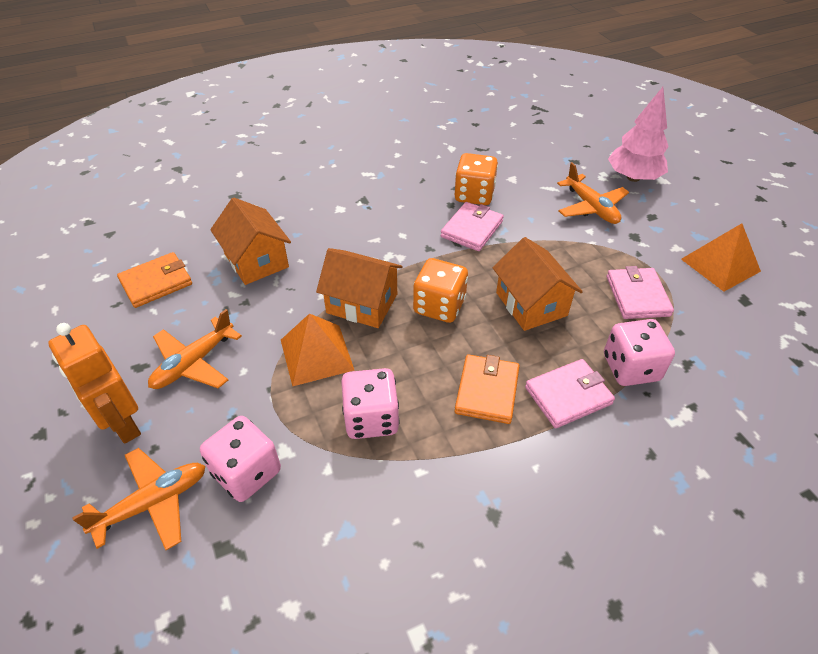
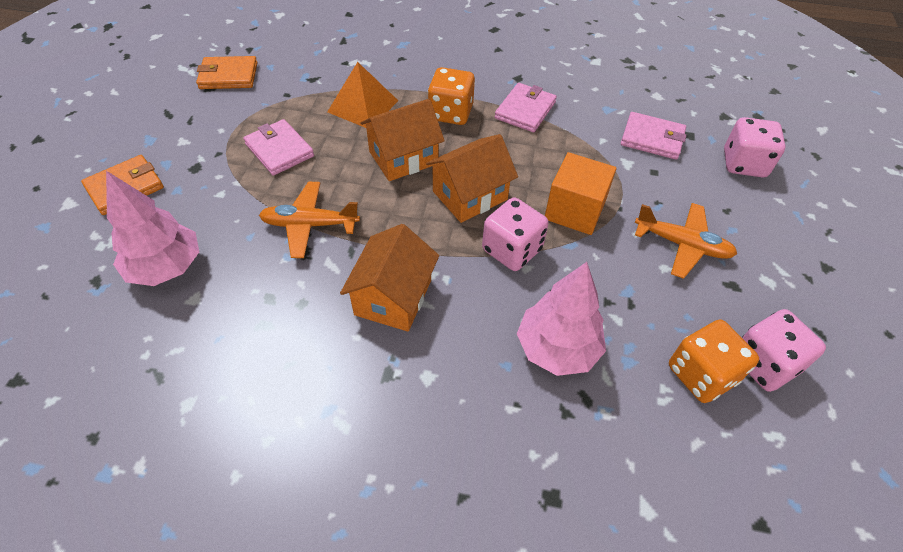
orange cube: 0 -> 1
orange plane: 3 -> 2
orange pyramid: 2 -> 1
orange robot: 1 -> 0
pink tree: 1 -> 2

